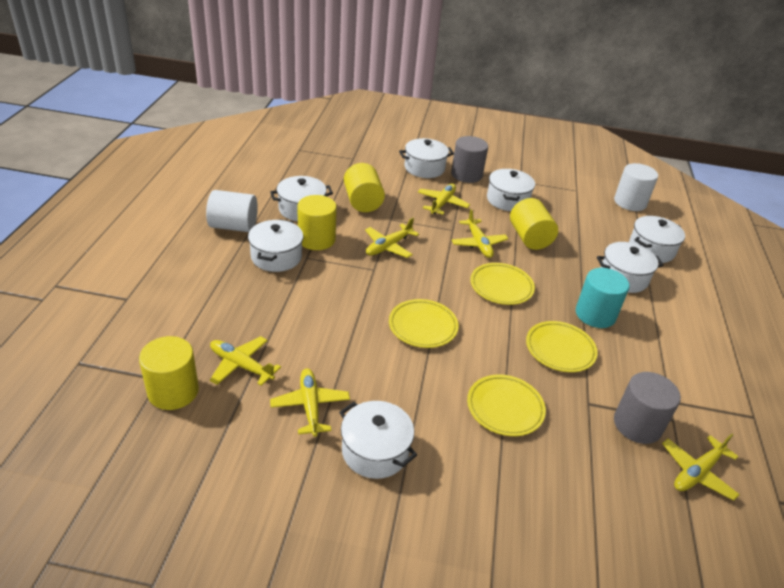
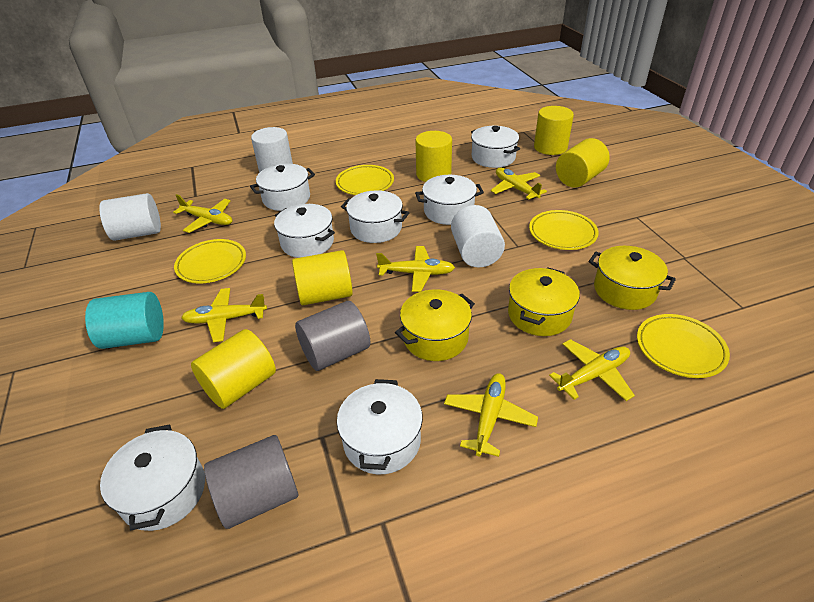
white cylinder: 2 -> 3
yellow cylinder: 4 -> 5
yellow pot: 0 -> 3

